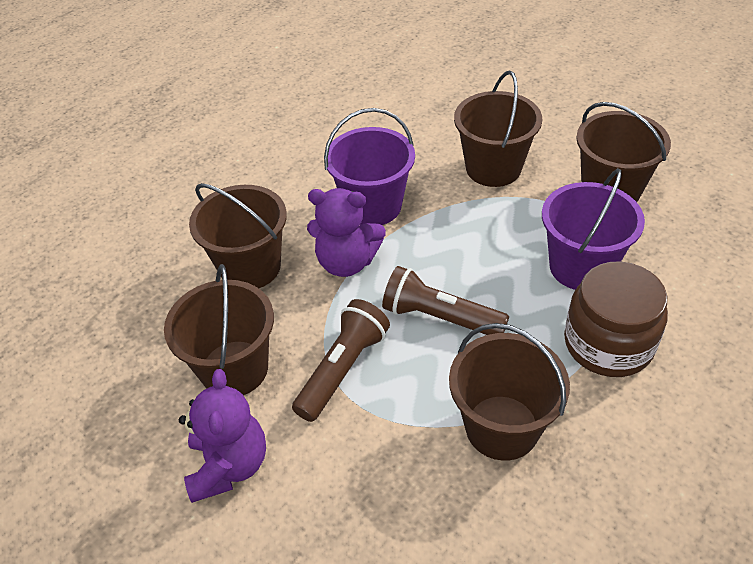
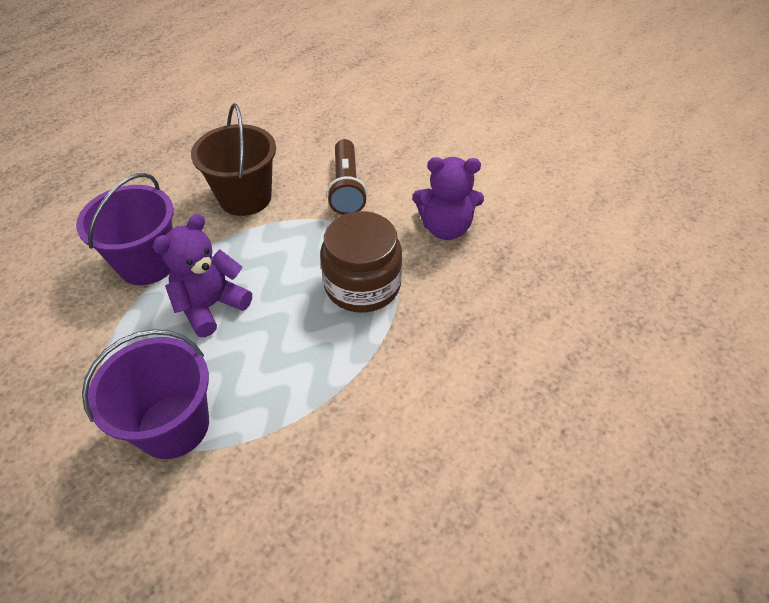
brown bucket: 5 -> 1
brown flashlight: 2 -> 1

